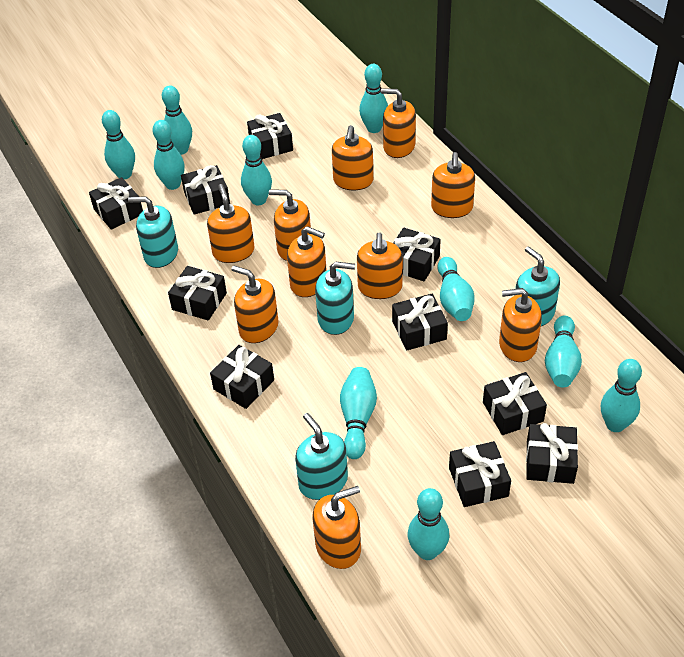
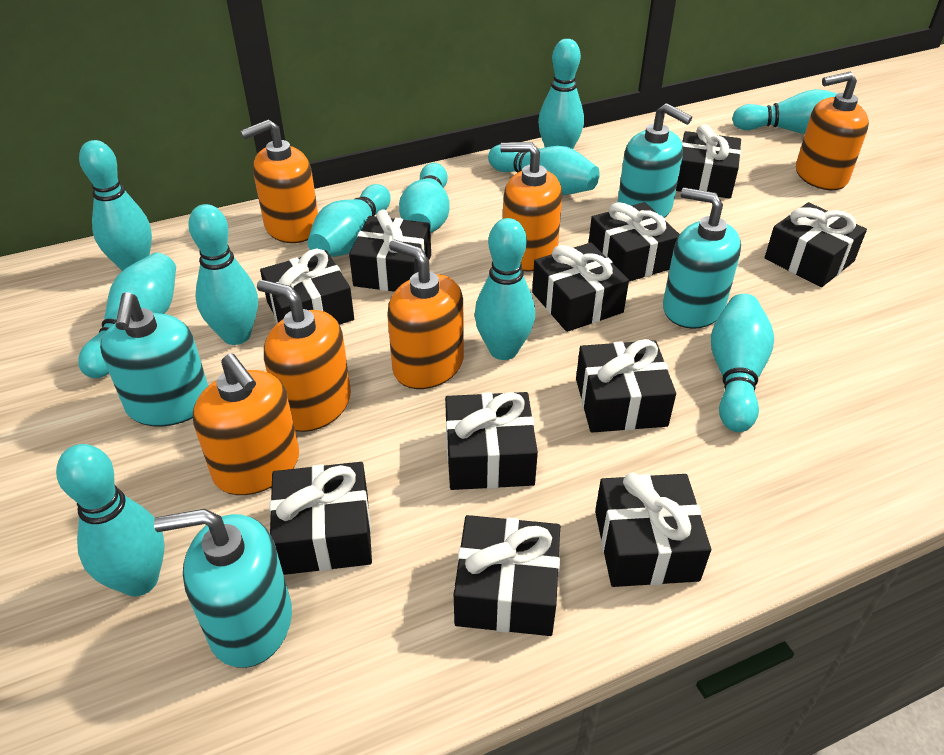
black gift: 10 -> 11
orange soap dispenser: 10 -> 6
turquoise bowling pin: 10 -> 11

